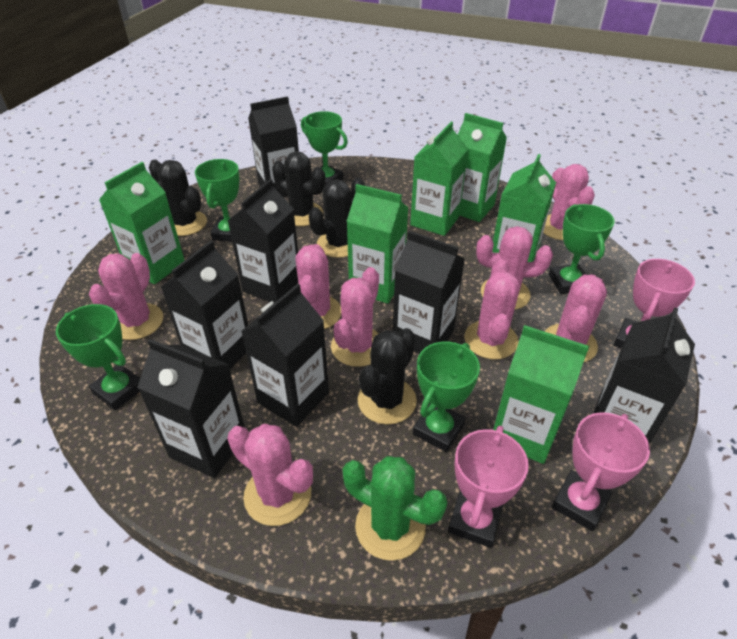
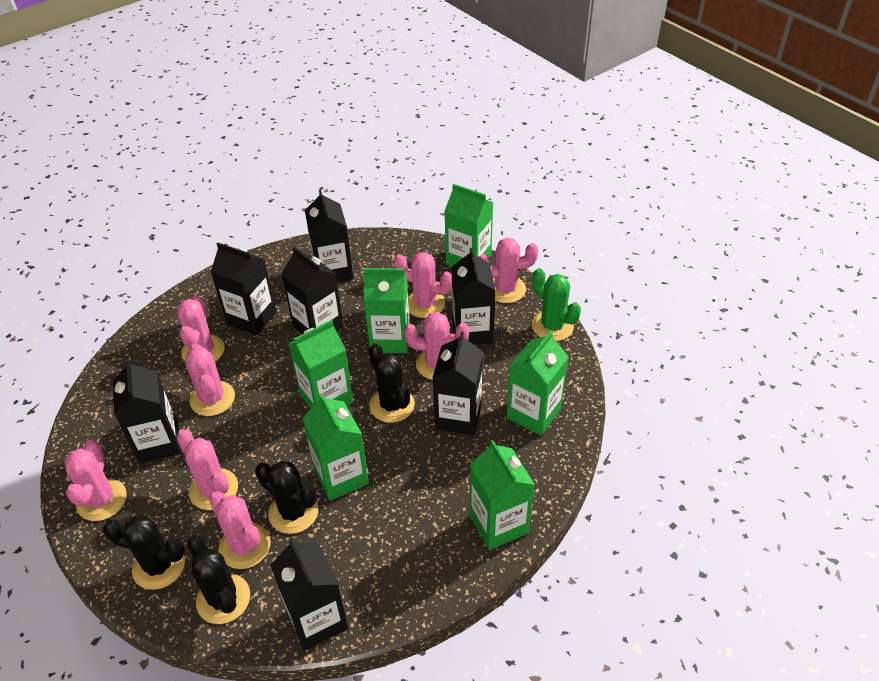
green trophy: 5 -> 0
pink trophy: 3 -> 0

